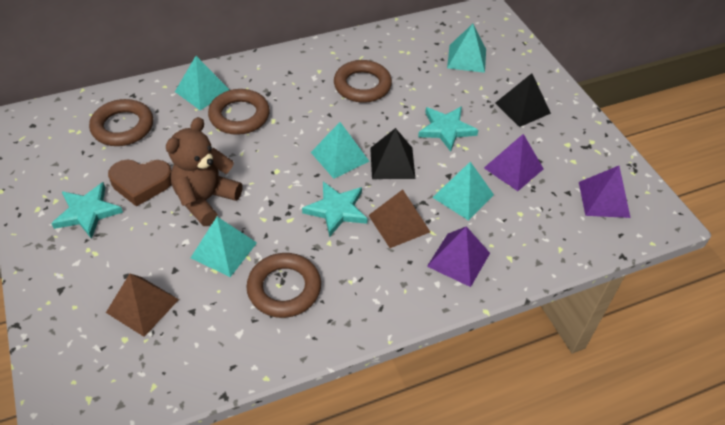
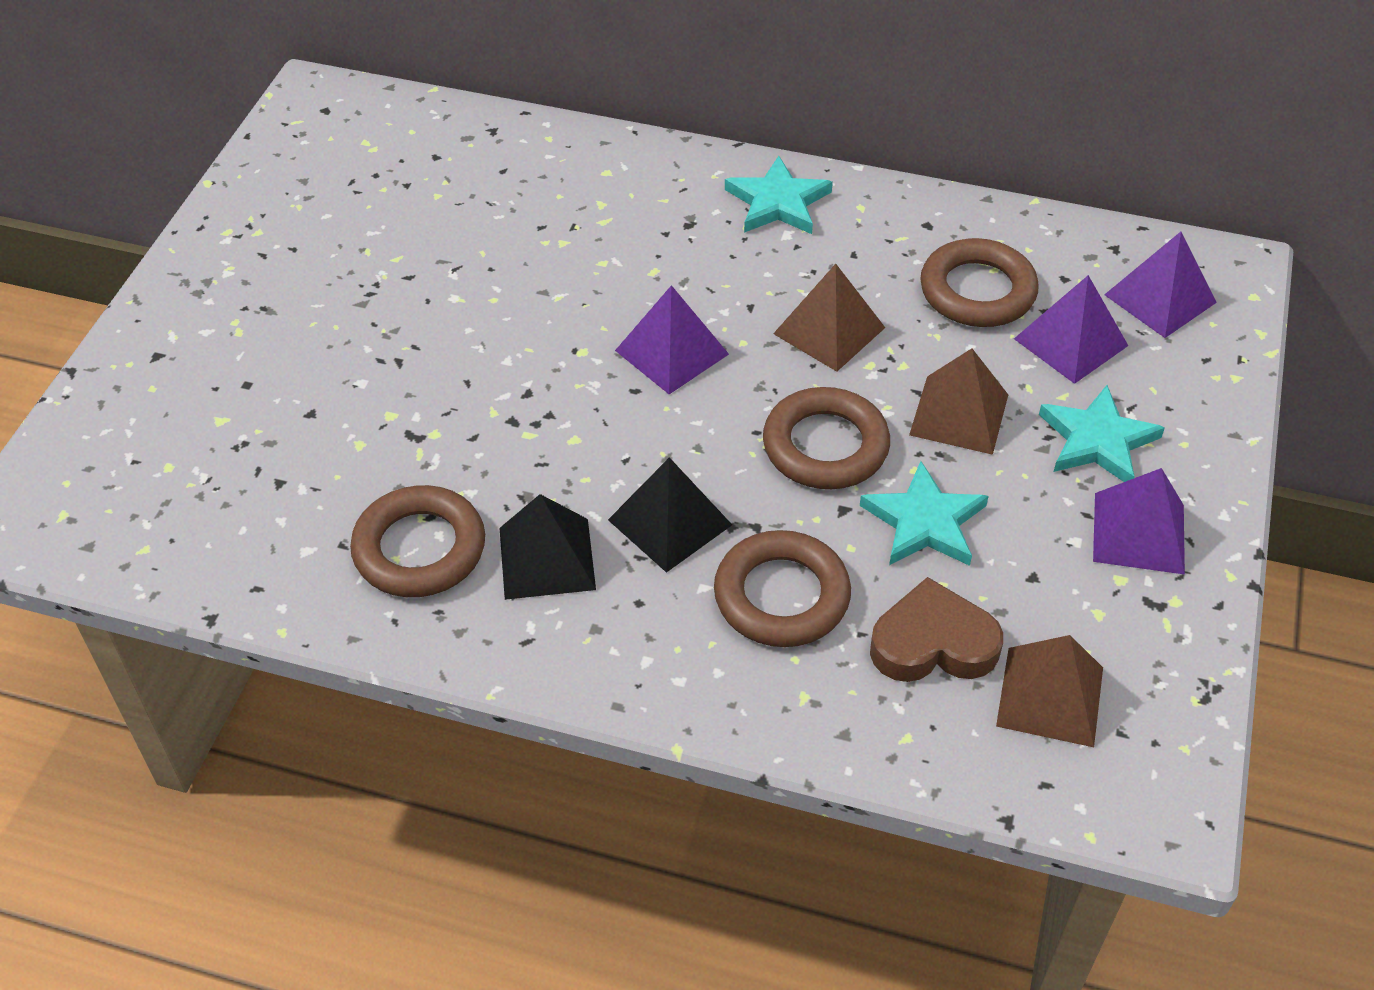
brown pyramid: 2 -> 3
brown teddy bear: 1 -> 0
purple pyramid: 3 -> 4
turquoise pyramid: 5 -> 0

